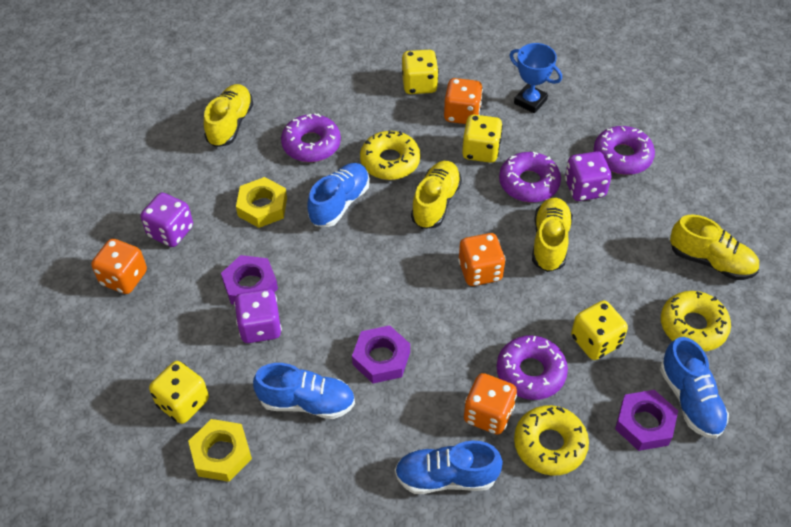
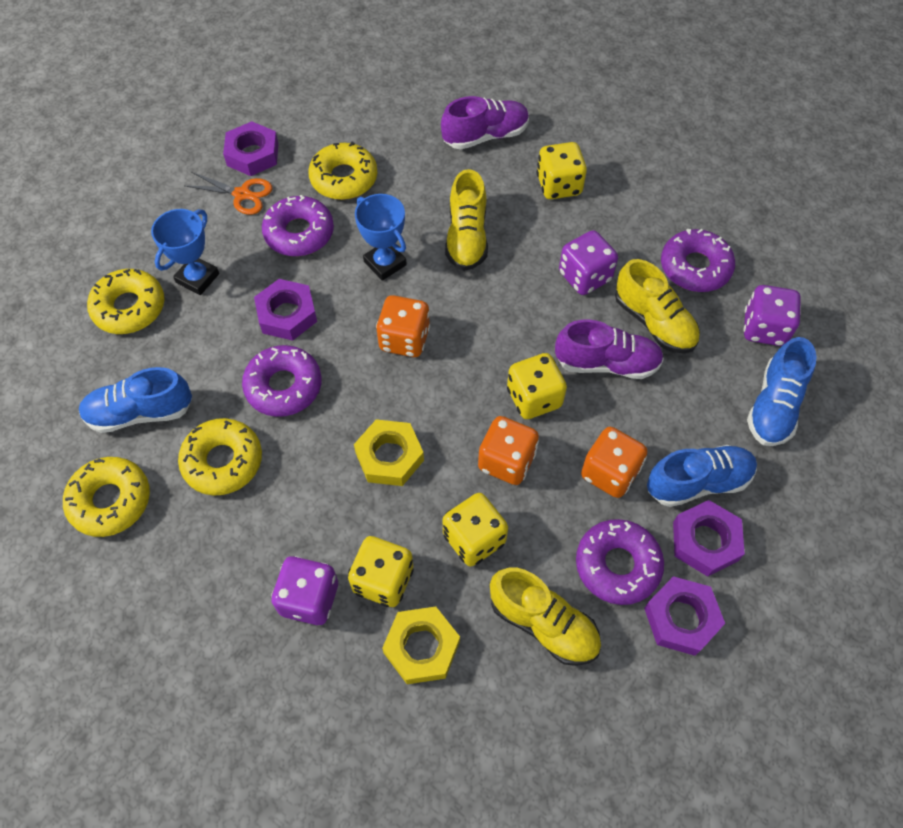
blue shoe: 4 -> 3
blue trophy: 1 -> 2
orange dice: 4 -> 3
orange scissors: 0 -> 1
purple nut: 3 -> 4
purple shoe: 0 -> 2
yellow donut: 3 -> 4
yellow shoe: 4 -> 3

